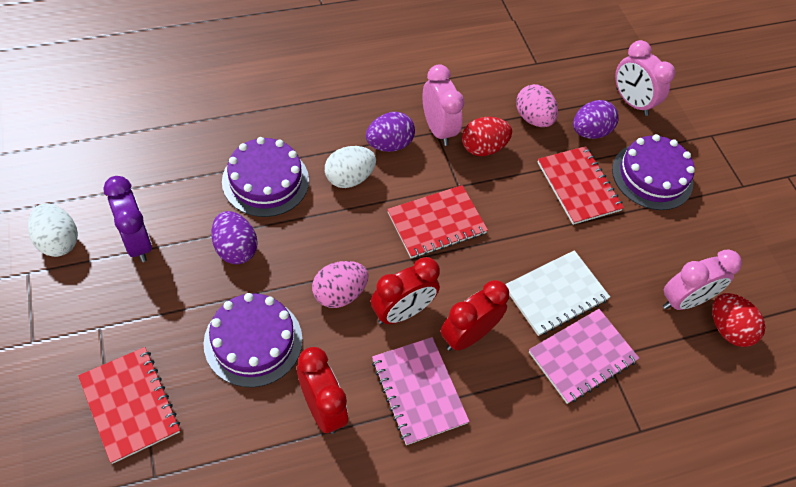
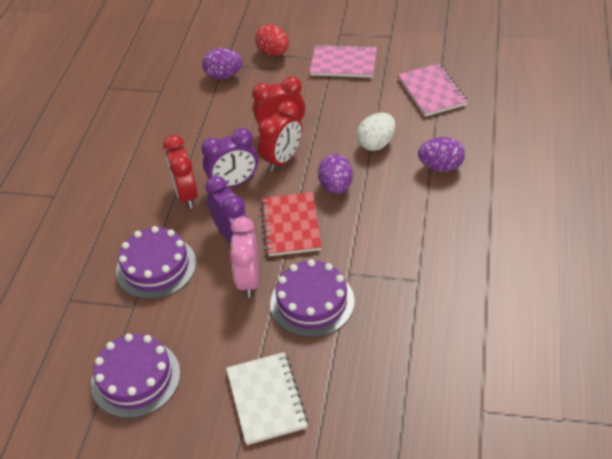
pink clock: 3 -> 1
pink egg: 2 -> 0
purple clock: 1 -> 2
red egg: 2 -> 1
red notebook: 3 -> 1
white egg: 2 -> 1

